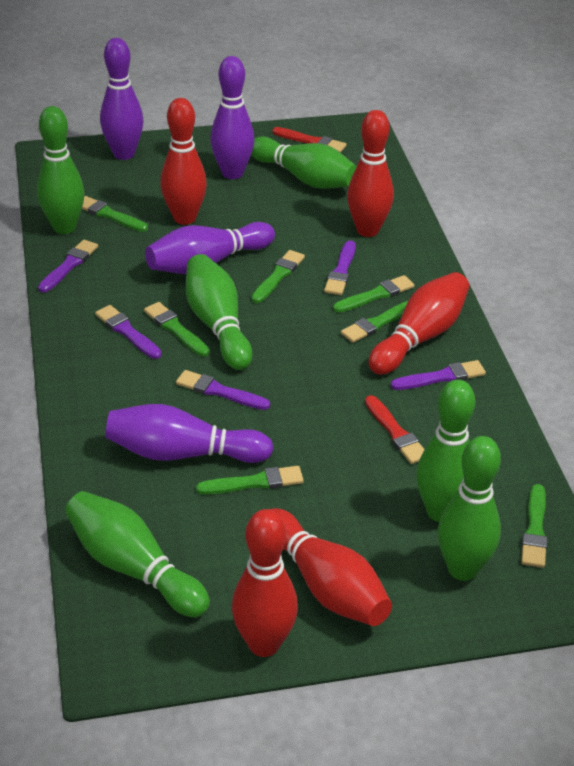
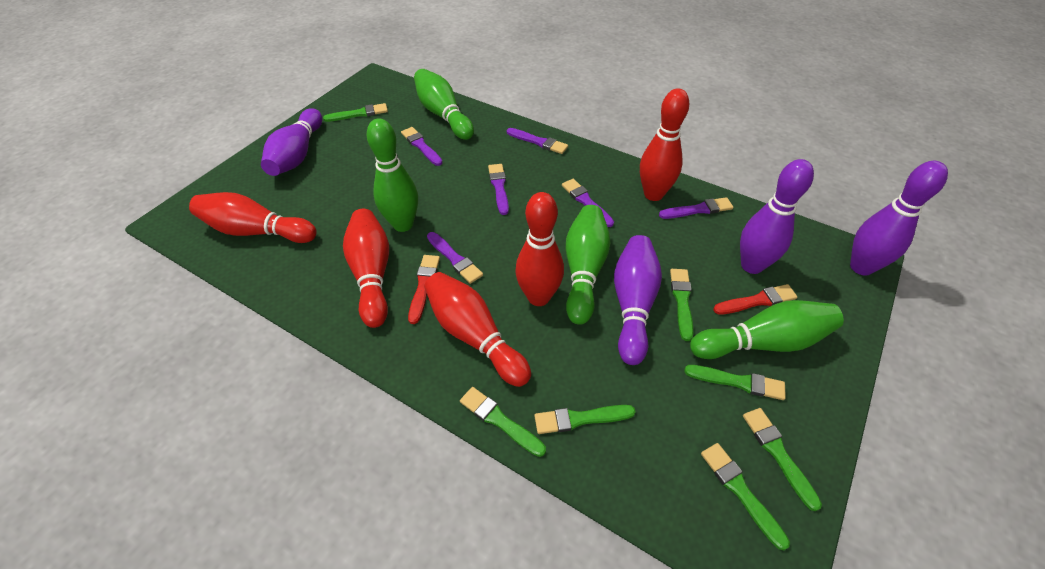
green bowling pin: 6 -> 4
purple brush: 5 -> 6

